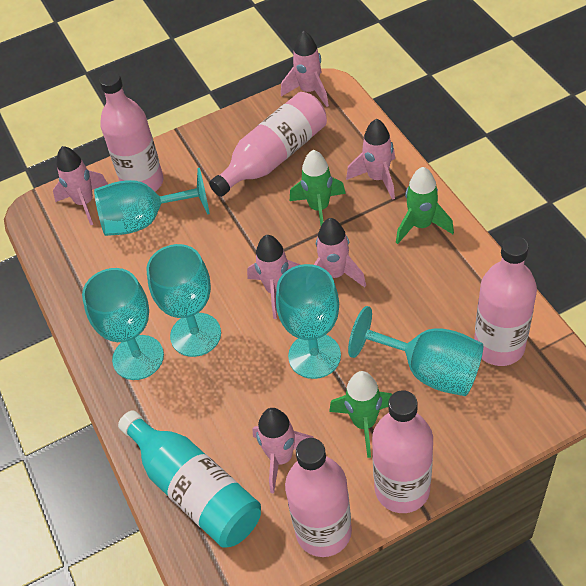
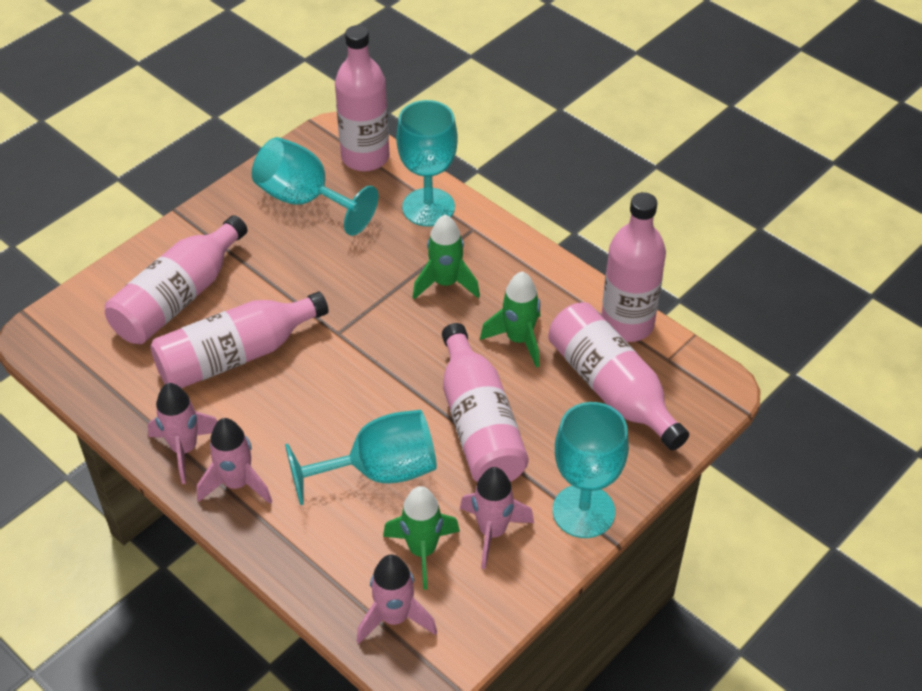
pink bottle: 5 -> 6
pink rocket: 6 -> 4
turquoise bottle: 1 -> 0
turquoise goblet: 5 -> 4

